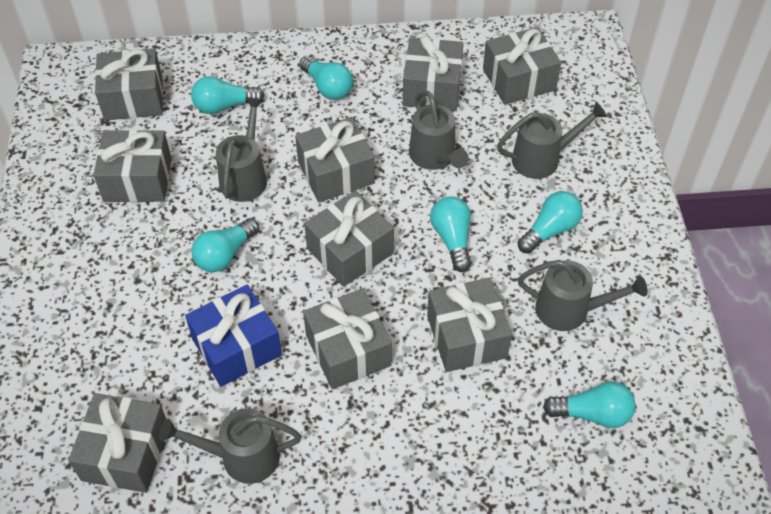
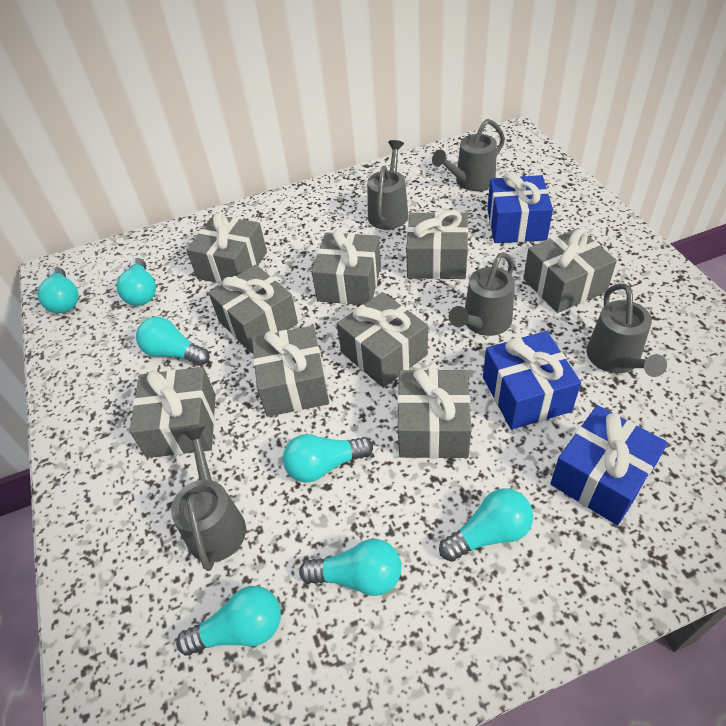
blue gift: 1 -> 3
turquoise light bulb: 6 -> 7

